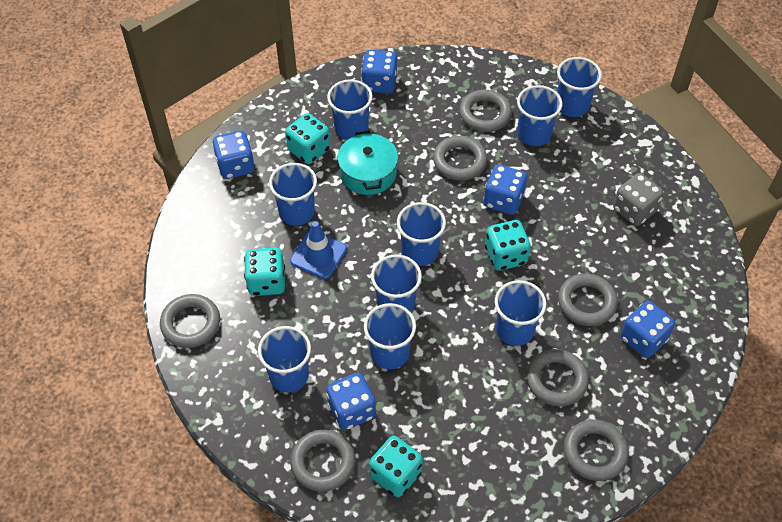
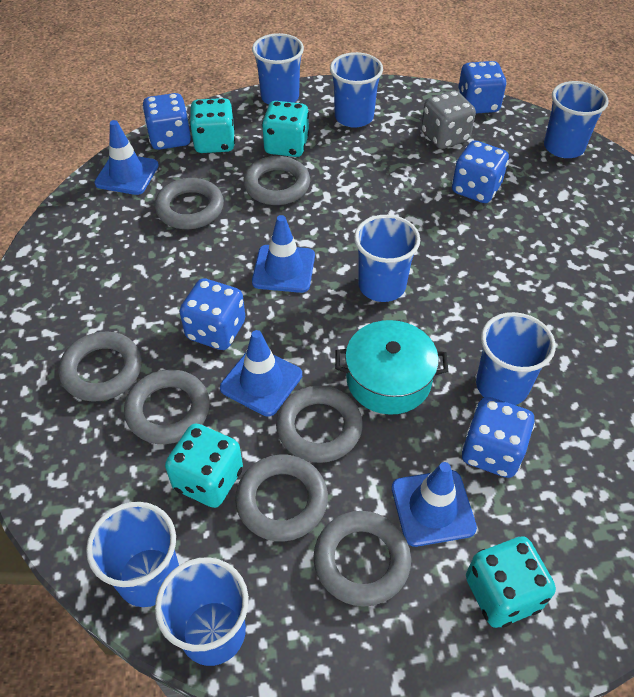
blue cup: 9 -> 7
blue traffic cone: 1 -> 4

